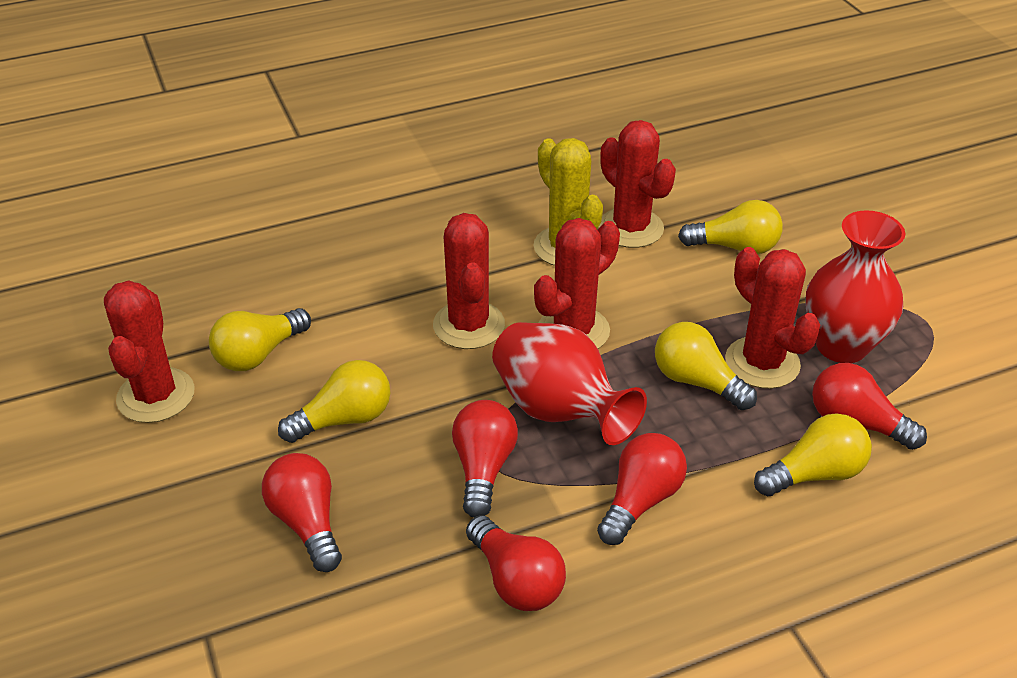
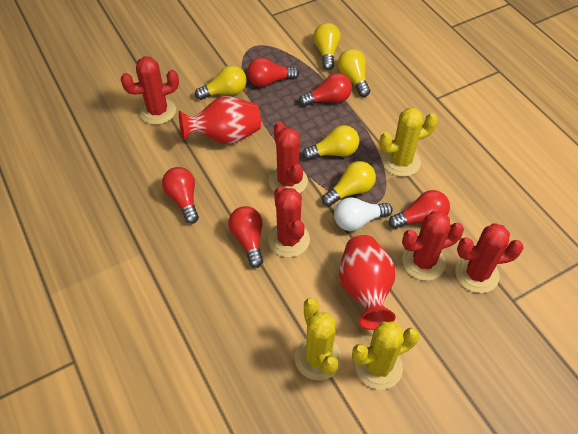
white light bulb: 0 -> 1
yellow cactus: 1 -> 3

